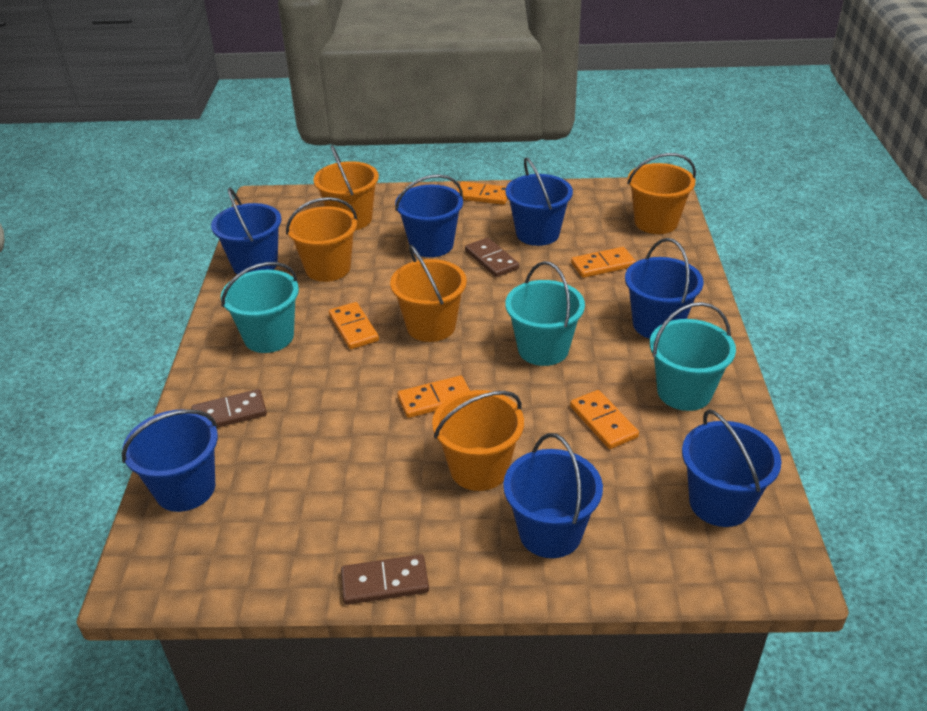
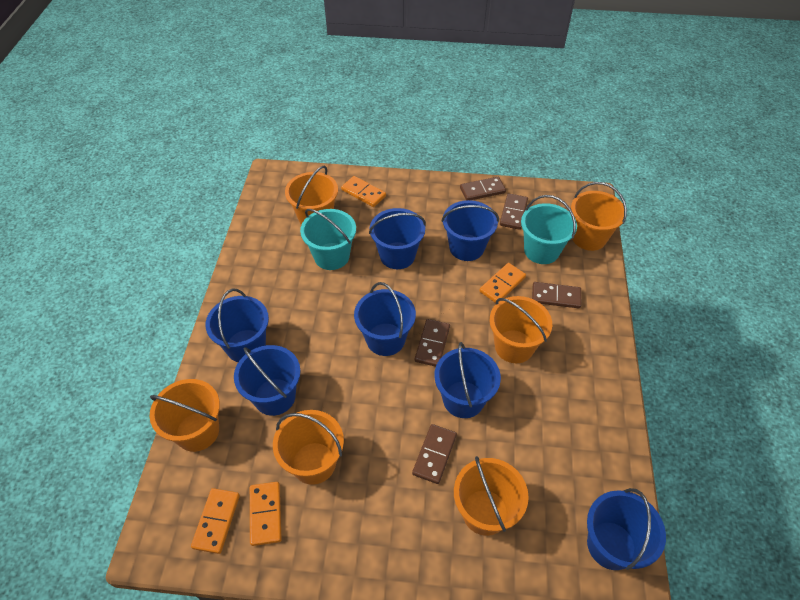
brown domino: 3 -> 5
orange bucket: 5 -> 6
orange domino: 5 -> 4
turquoise bucket: 3 -> 2

